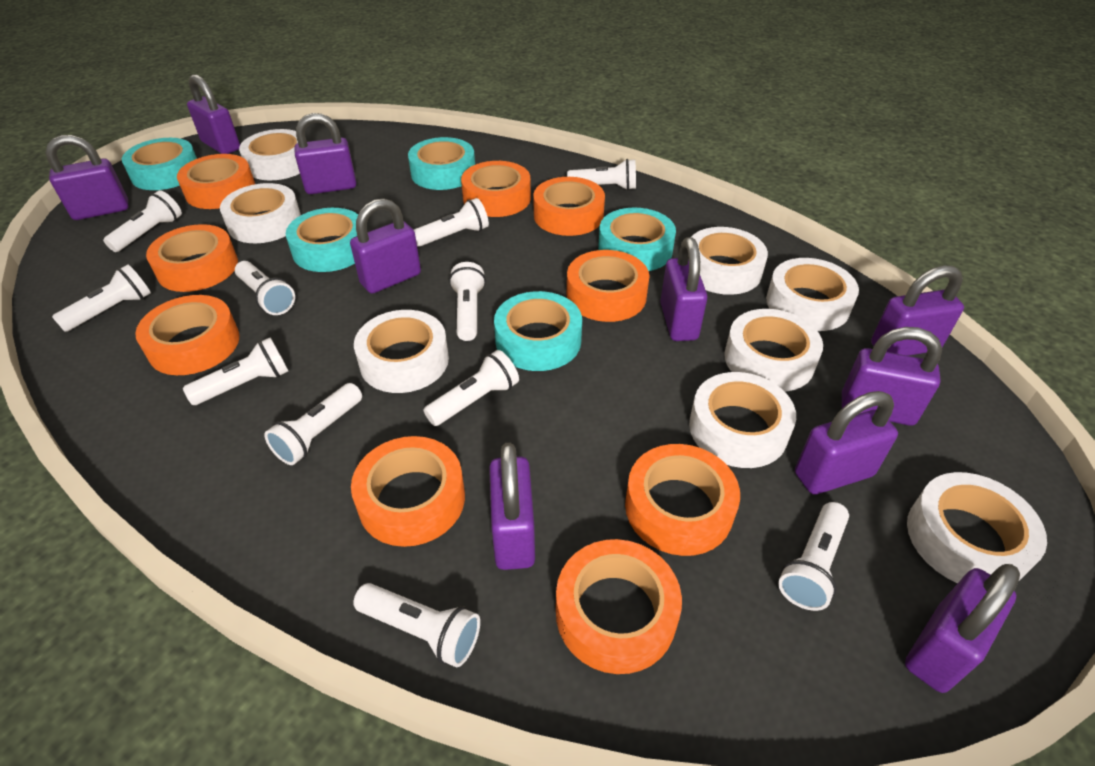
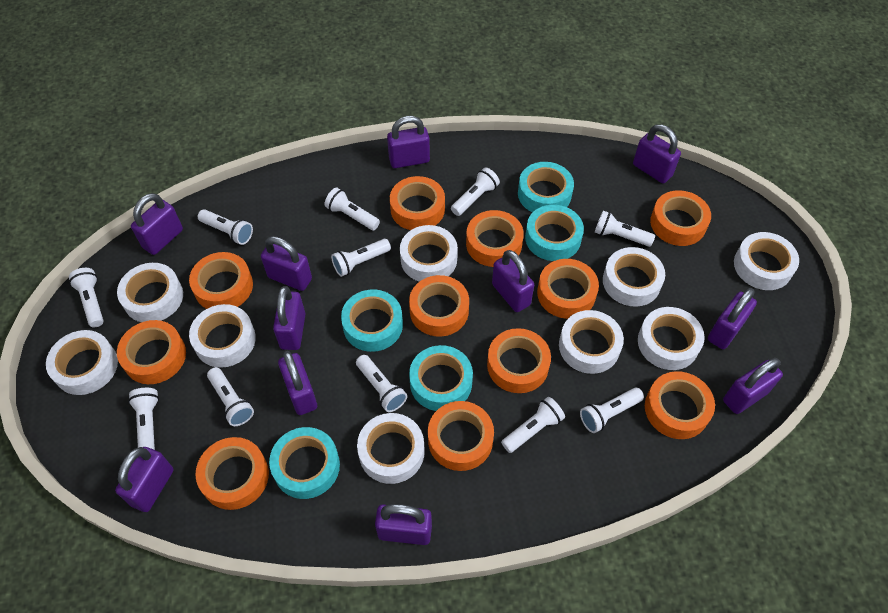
orange tape: 9 -> 11
purple padlock: 10 -> 11
white tape: 8 -> 9

